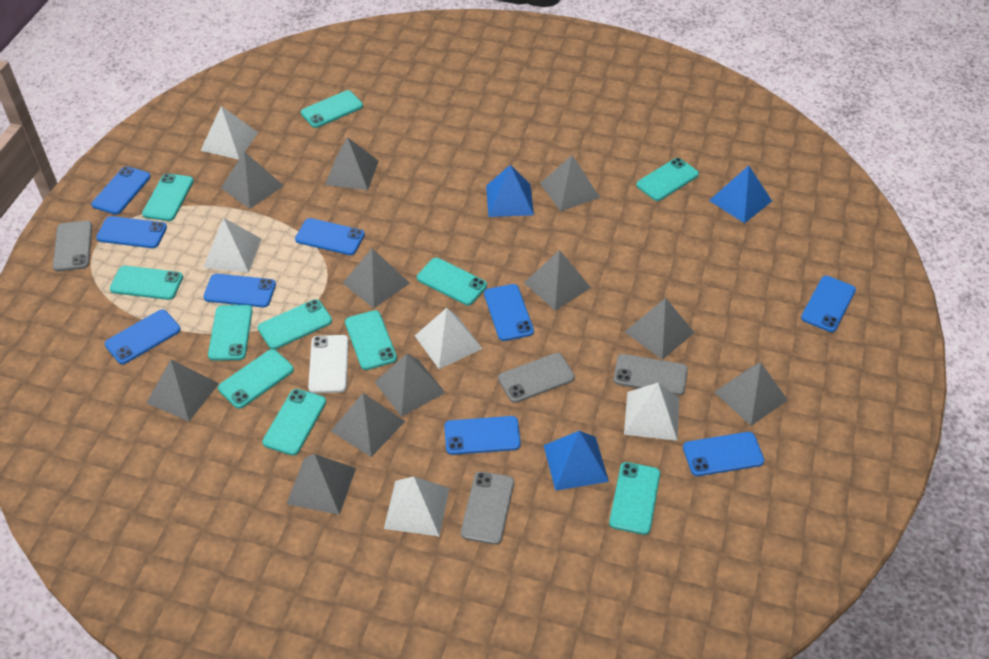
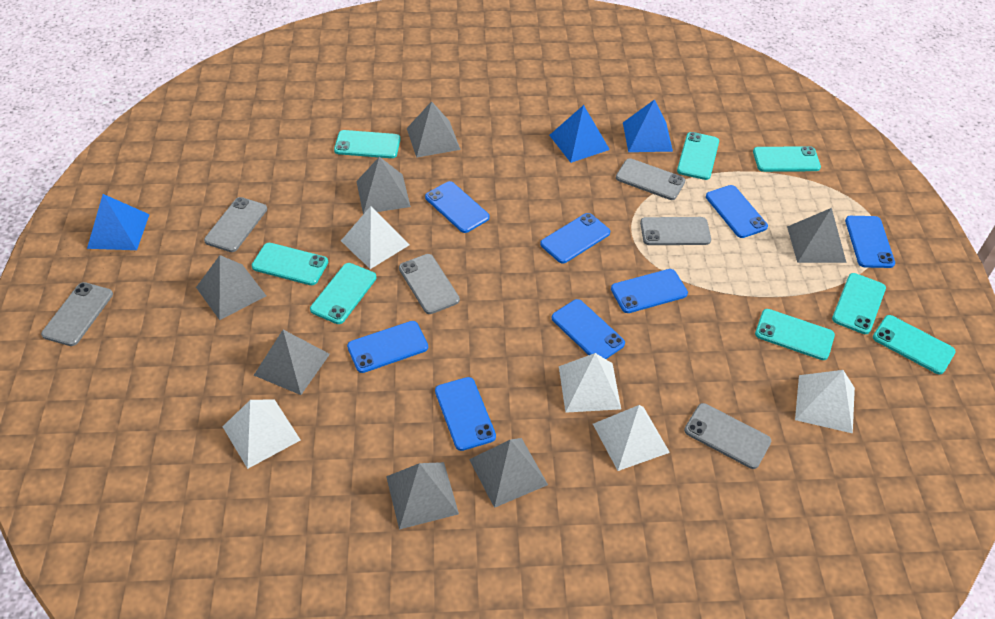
blue phone: 9 -> 8
grey phone: 4 -> 6
grey pyramid: 11 -> 7
turquoise phone: 11 -> 8
white phone: 1 -> 0

